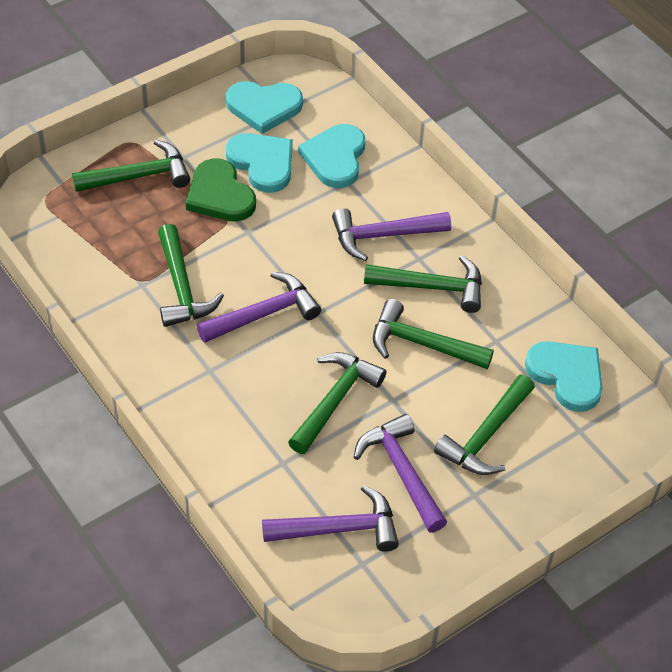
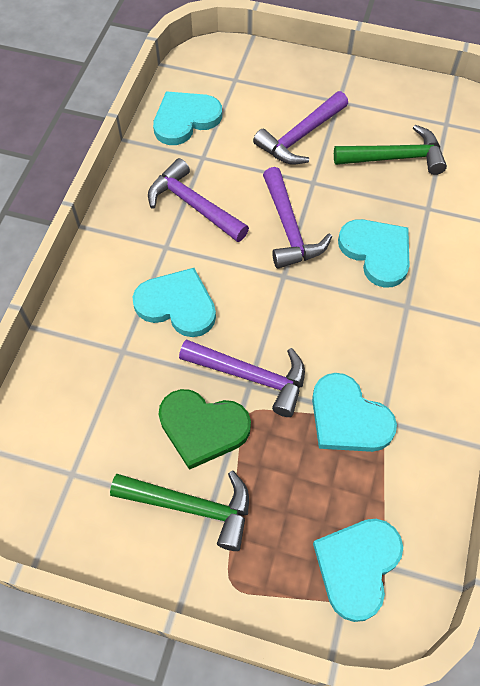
green hammer: 6 -> 2
turquoise heart: 4 -> 5

